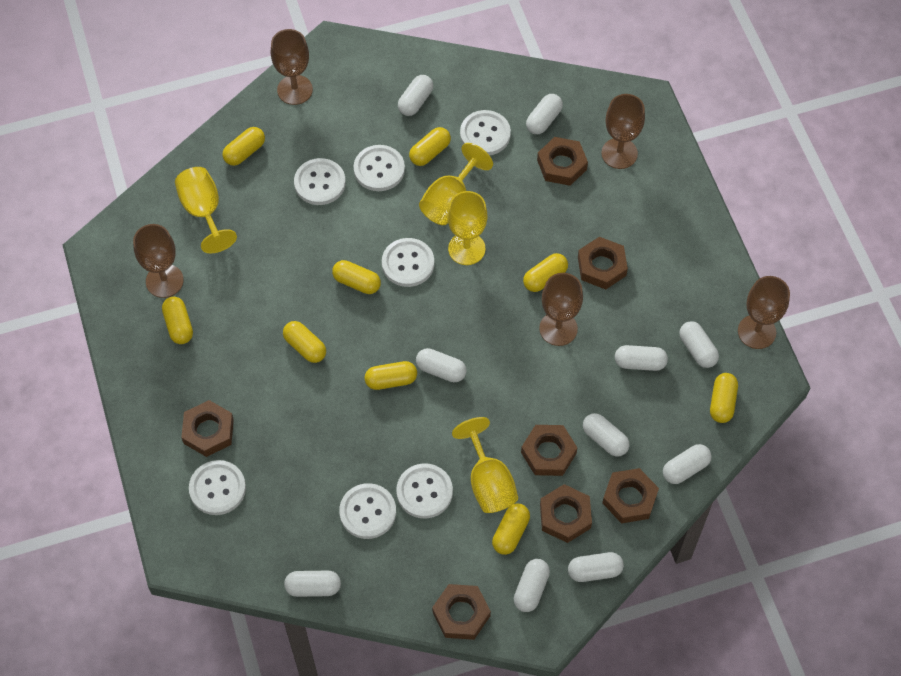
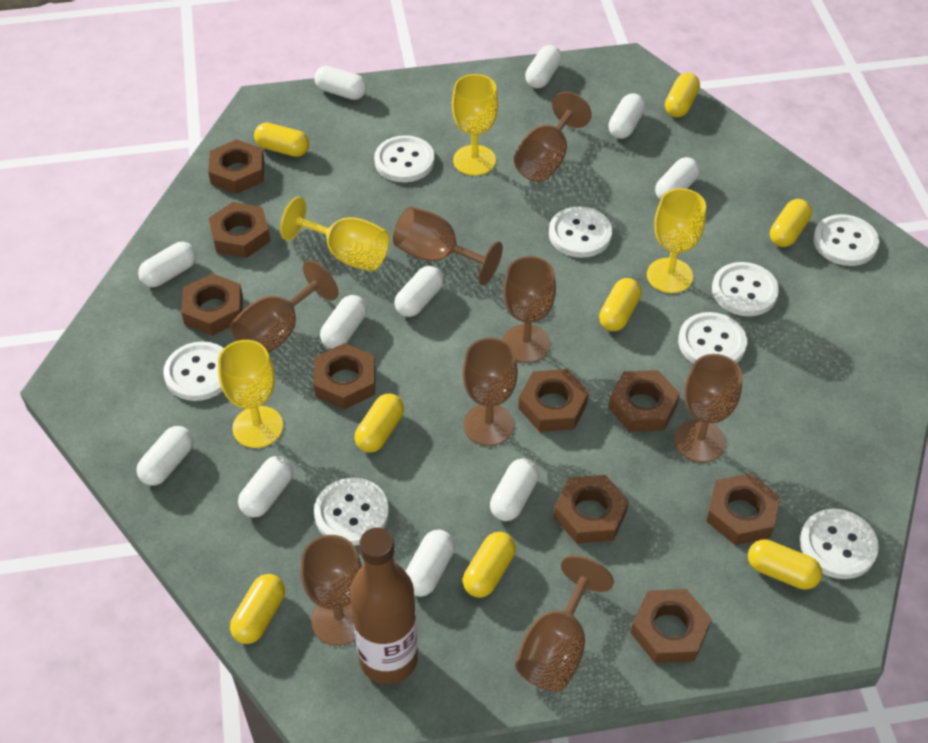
brown bottle: 0 -> 1
brown goblet: 5 -> 8
brown nut: 7 -> 9
white button: 7 -> 8
white capsule: 10 -> 11
yellow capsule: 9 -> 8

